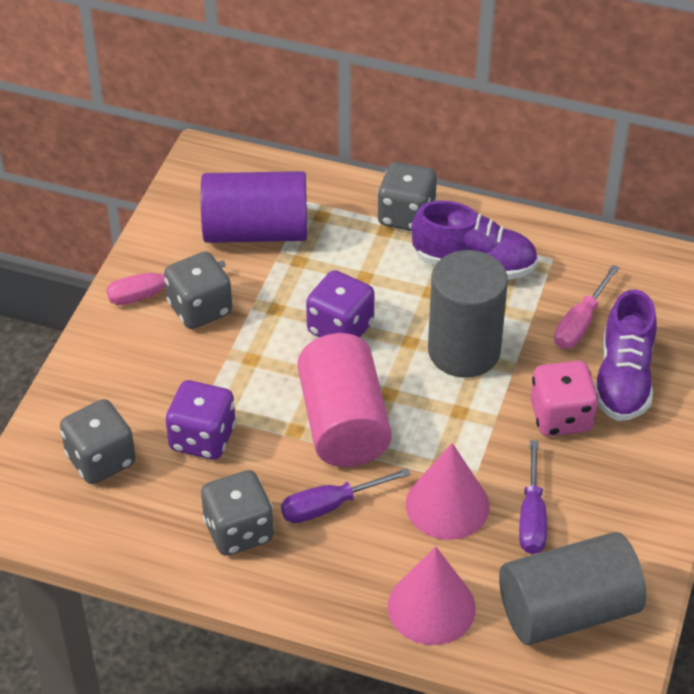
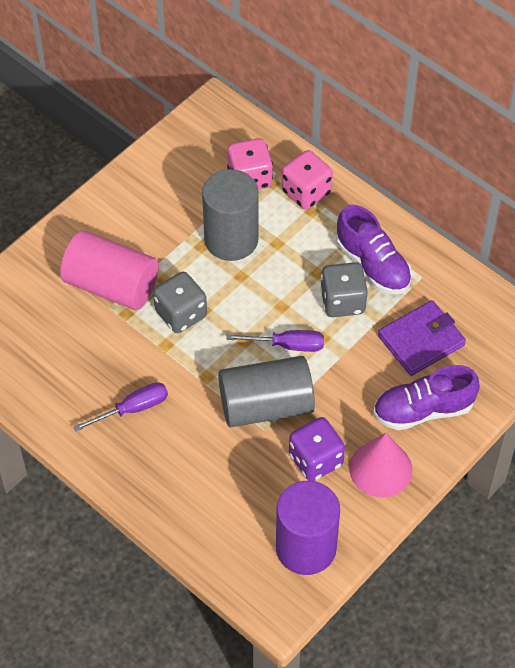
grey dice: 4 -> 2
pink cone: 2 -> 1
pink dice: 1 -> 2
pink screwdriver: 2 -> 0
purple dice: 2 -> 1
purple wallet: 0 -> 1

